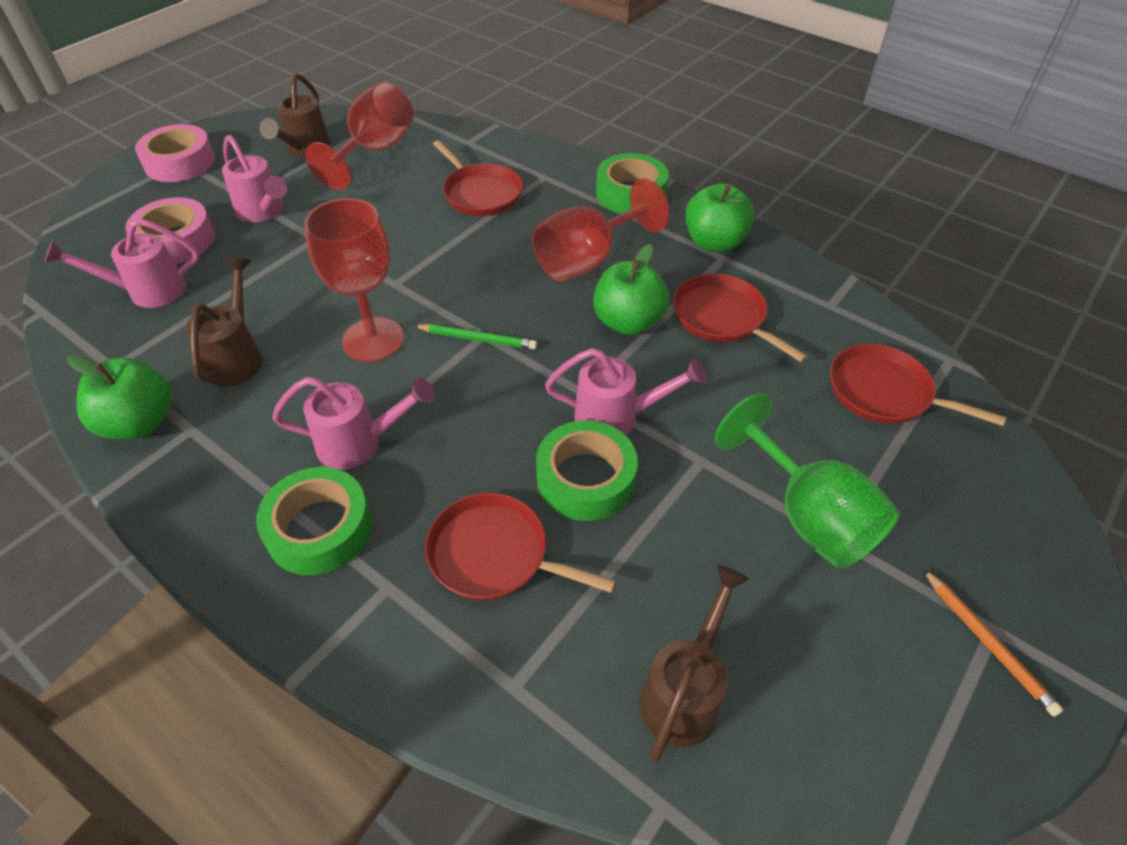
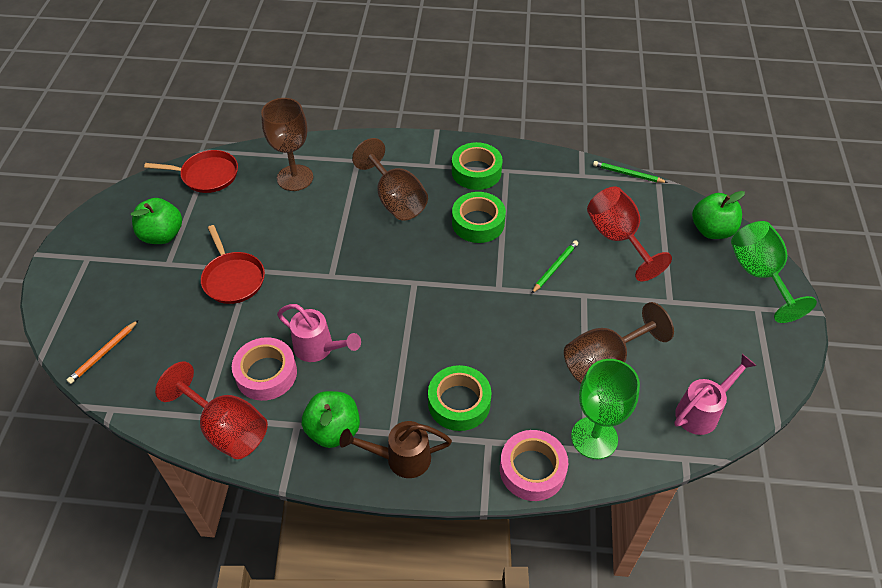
brown goblet: 0 -> 3
brown watering can: 3 -> 1
green goblet: 1 -> 2
green pencil: 1 -> 2
pink watering can: 4 -> 2
red goblet: 3 -> 2
red pan: 4 -> 2

